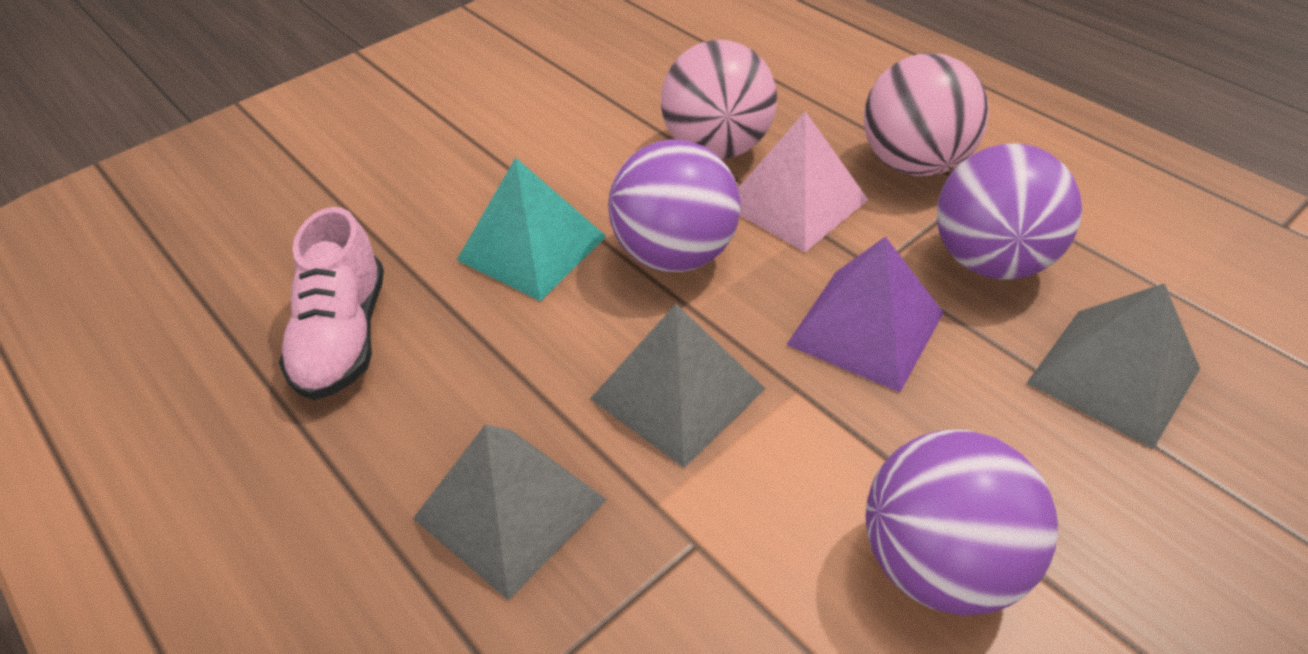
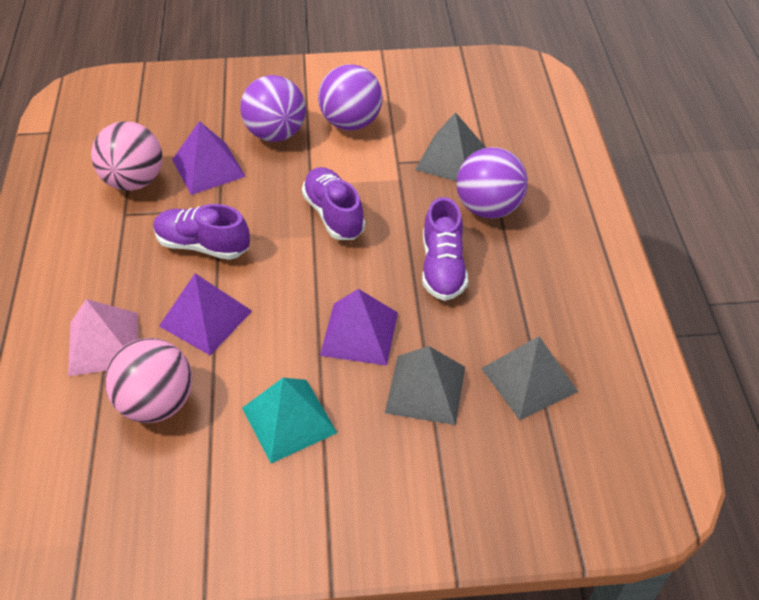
pink shoe: 1 -> 0
purple pyramid: 1 -> 3
purple shoe: 0 -> 3

